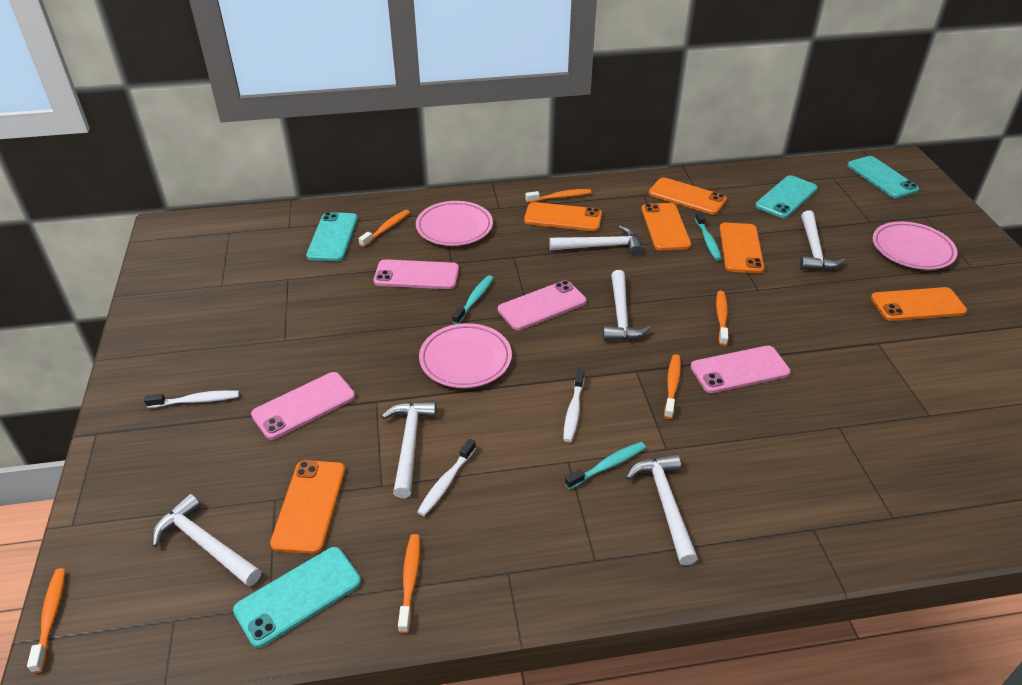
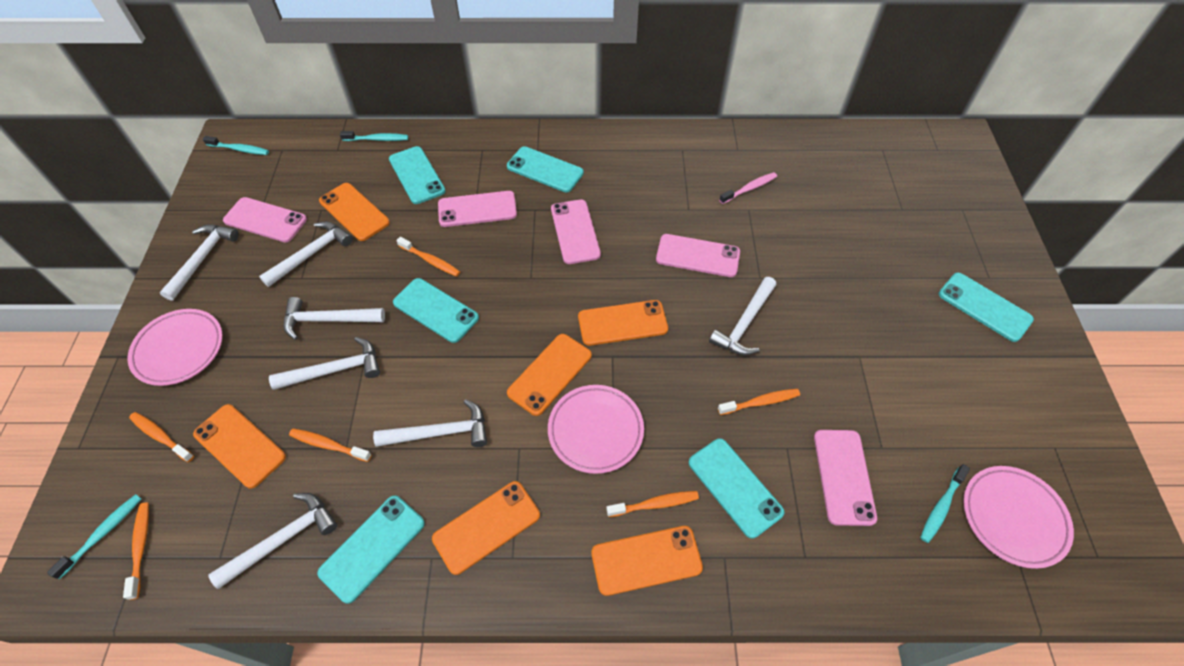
pink phone: 4 -> 5
pink toothbrush: 0 -> 1
turquoise phone: 4 -> 6
turquoise toothbrush: 3 -> 4
white hammer: 6 -> 7
white toothbrush: 3 -> 0

